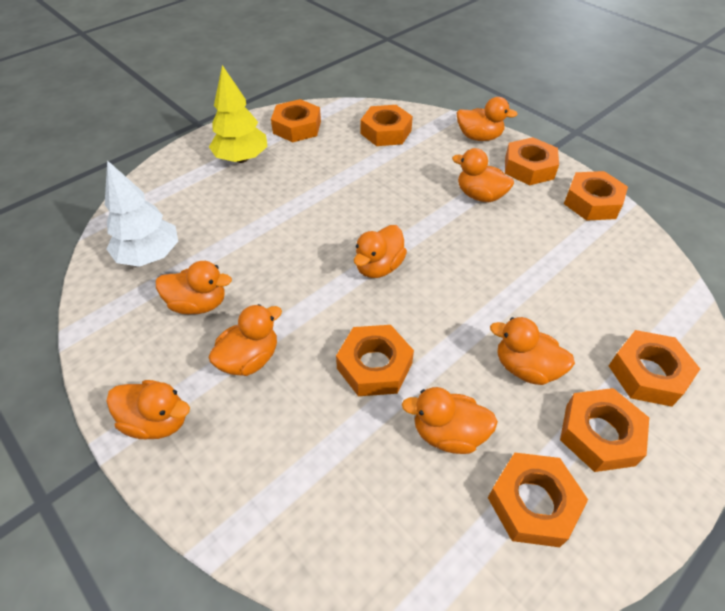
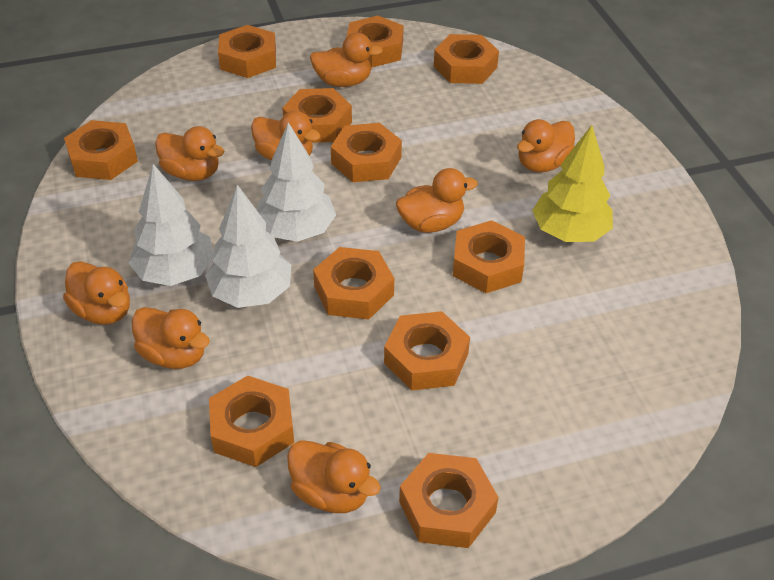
orange nut: 8 -> 11
white tree: 1 -> 3

